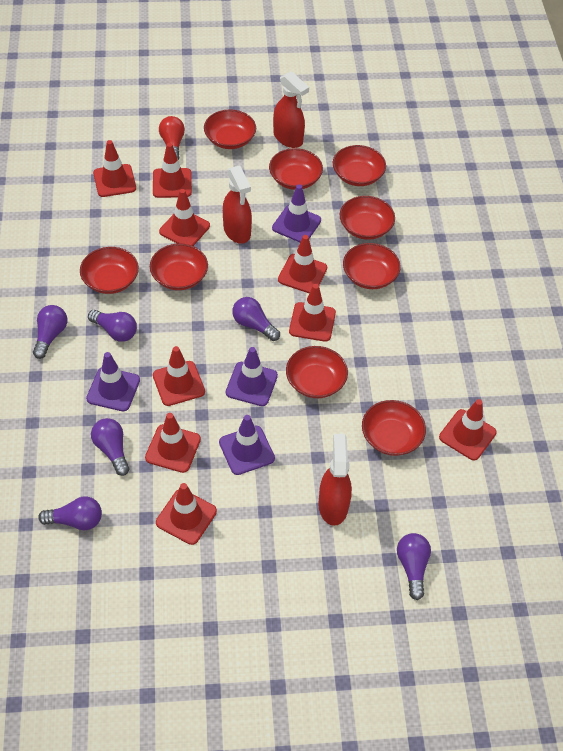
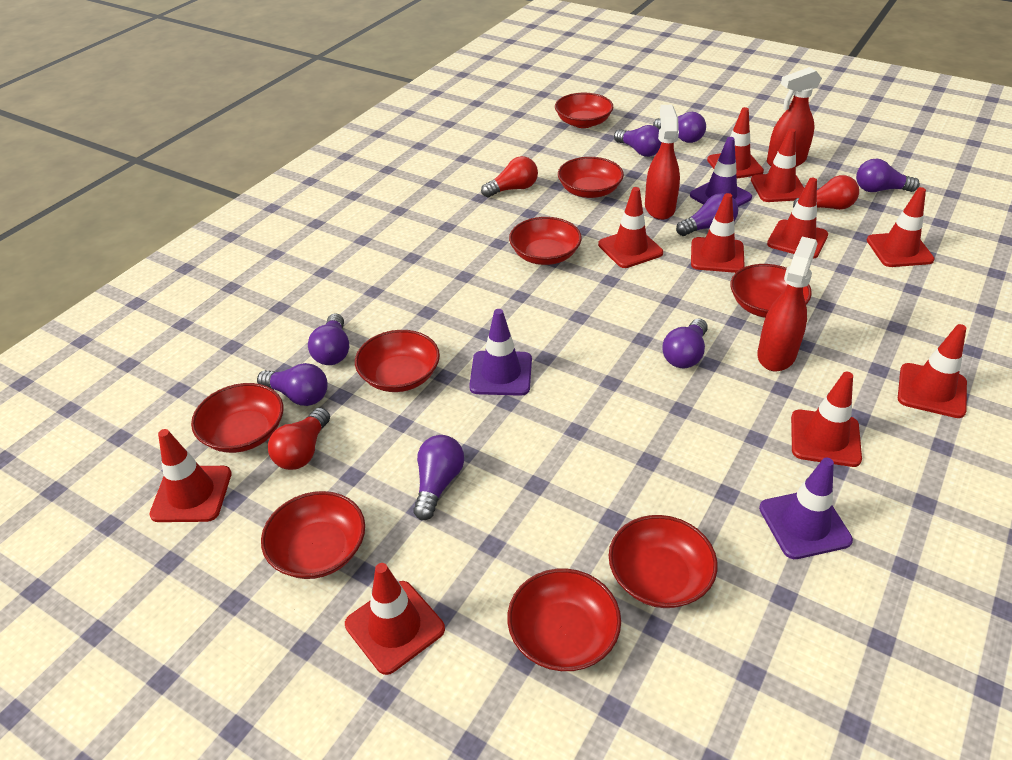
purple light bulb: 6 -> 8
purple traffic cone: 4 -> 3
red light bulb: 1 -> 3
red traffic cone: 9 -> 10

